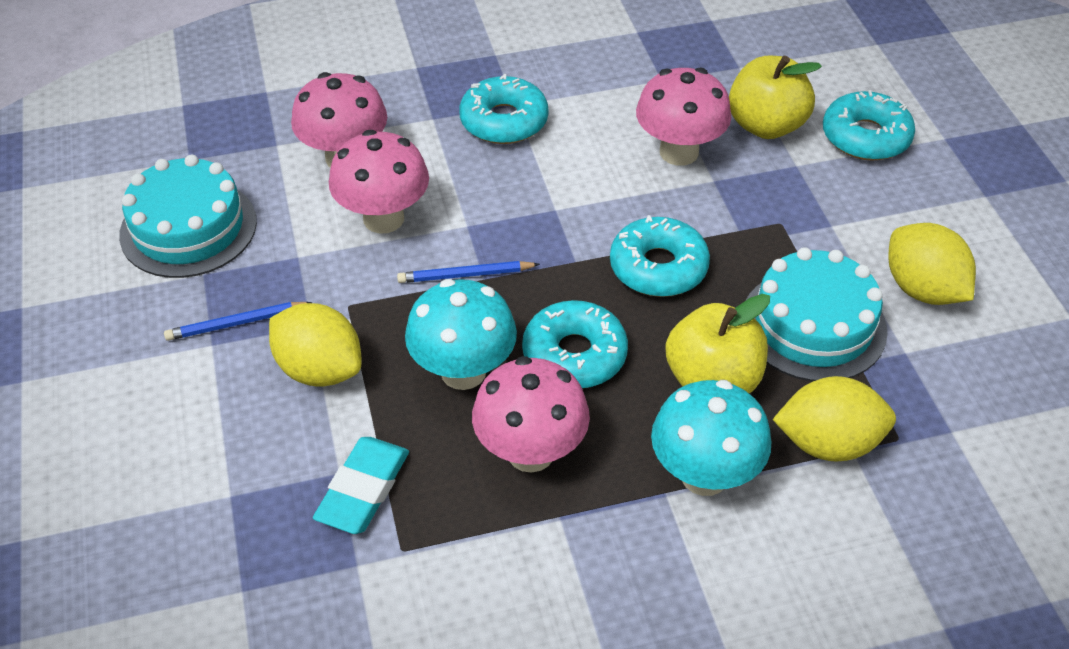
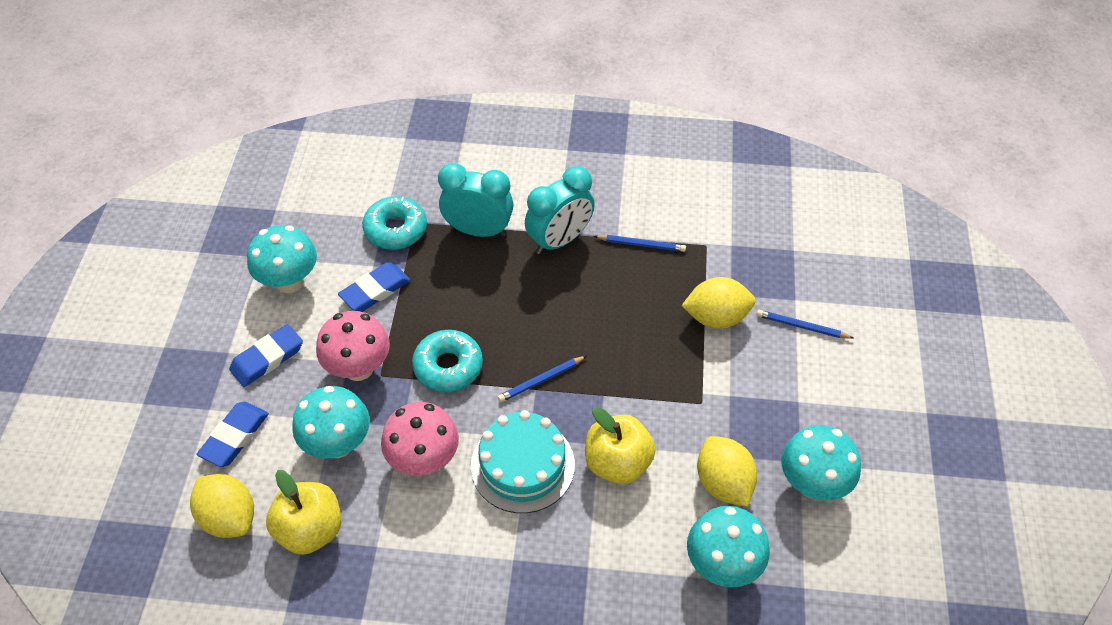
blue eraser: 0 -> 3
blue pencil: 2 -> 3
pink mushroom: 4 -> 2
turquoise cake: 2 -> 1
turquoise clock: 0 -> 2
turquoise donut: 4 -> 2
turquoise eraser: 1 -> 0
turquoise mushroom: 2 -> 4

